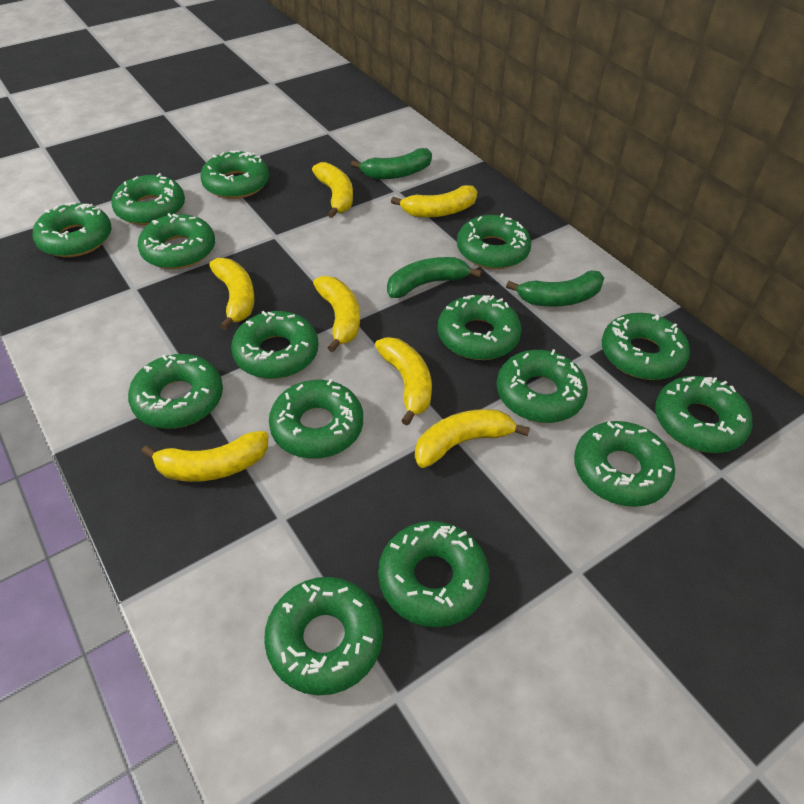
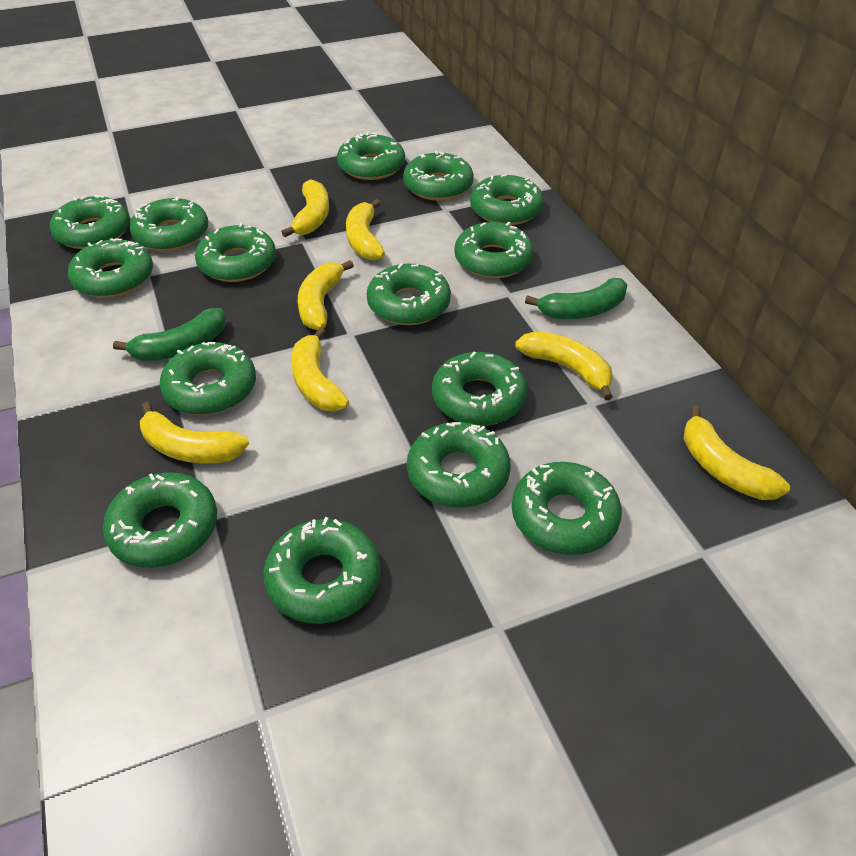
green banana: 3 -> 2

